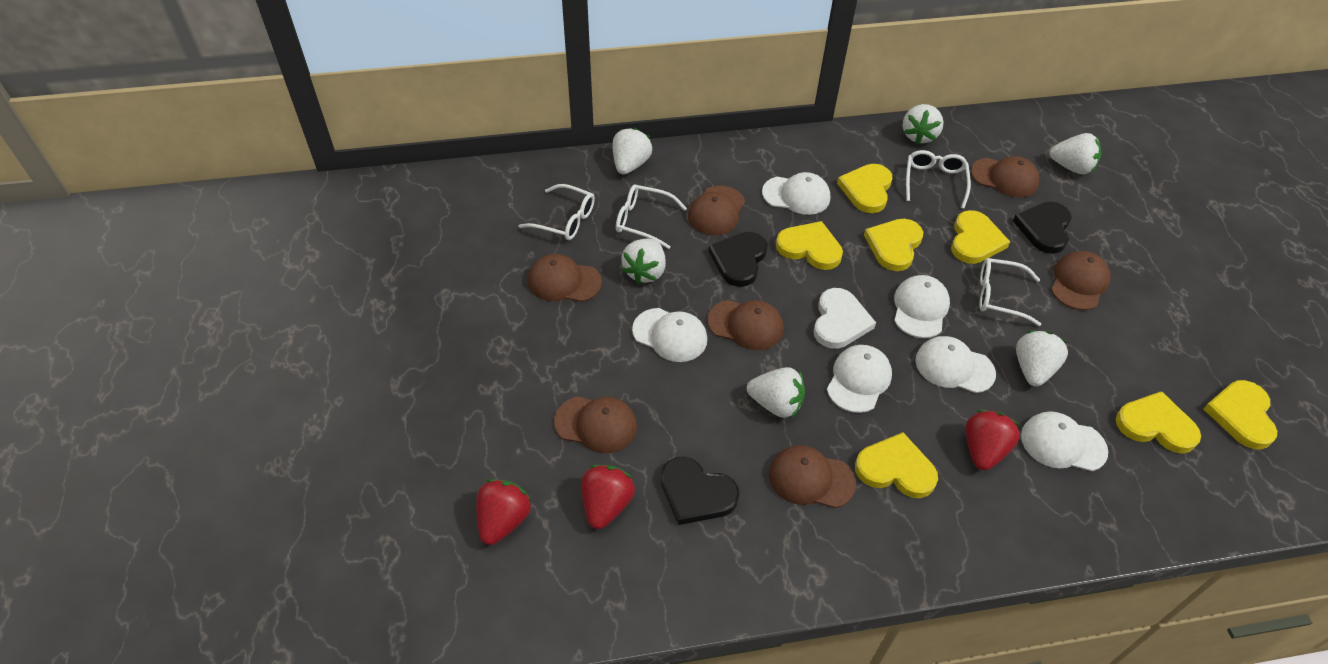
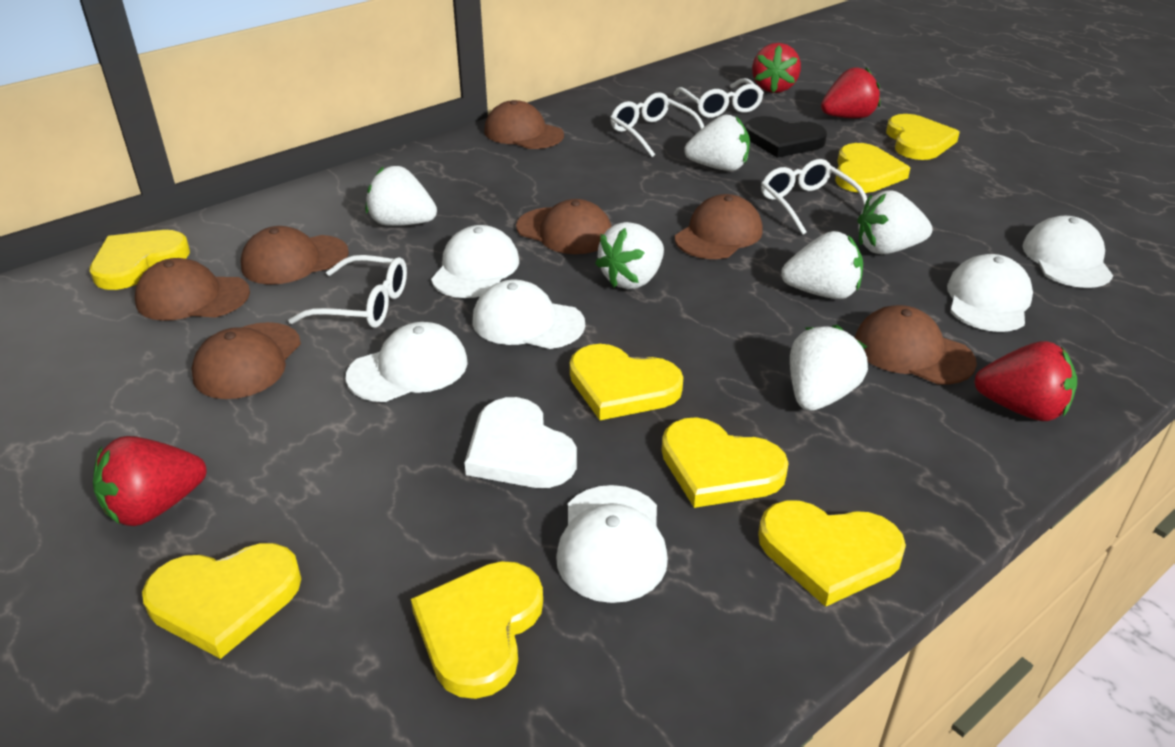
black heart: 3 -> 1
red strawberry: 3 -> 4
yellow heart: 7 -> 8

